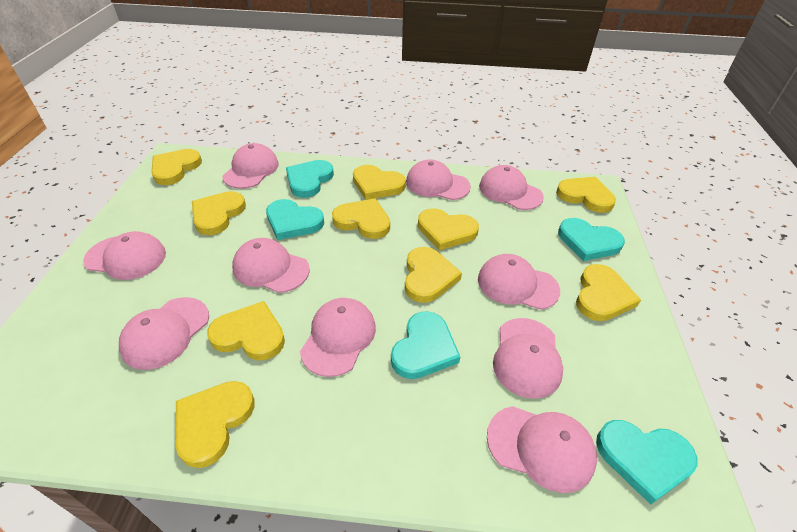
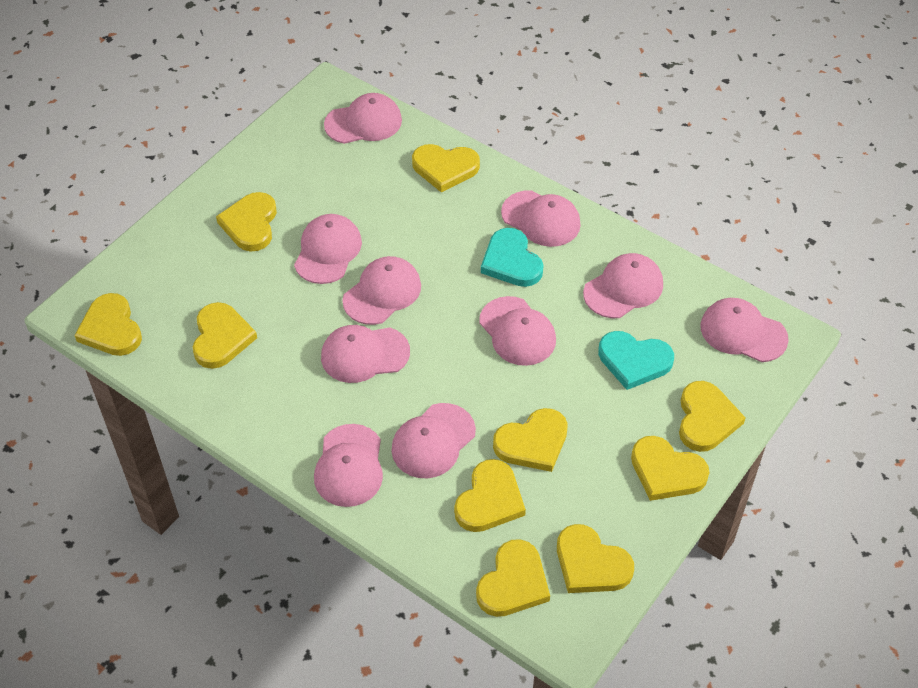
turquoise heart: 5 -> 2

